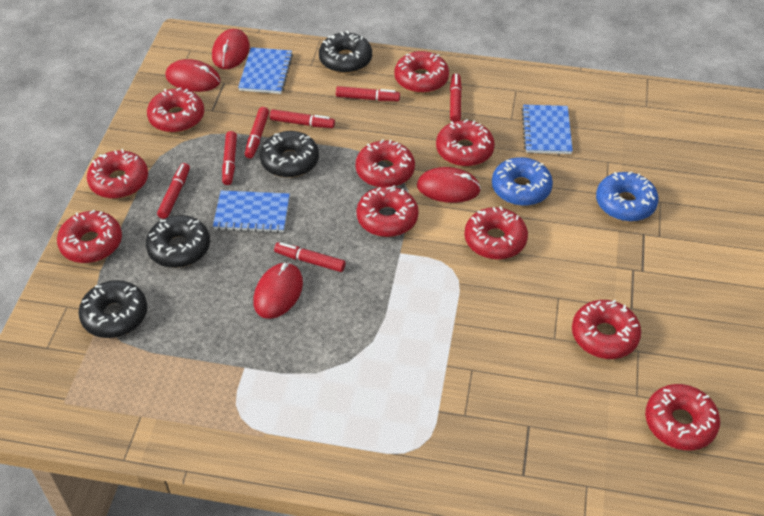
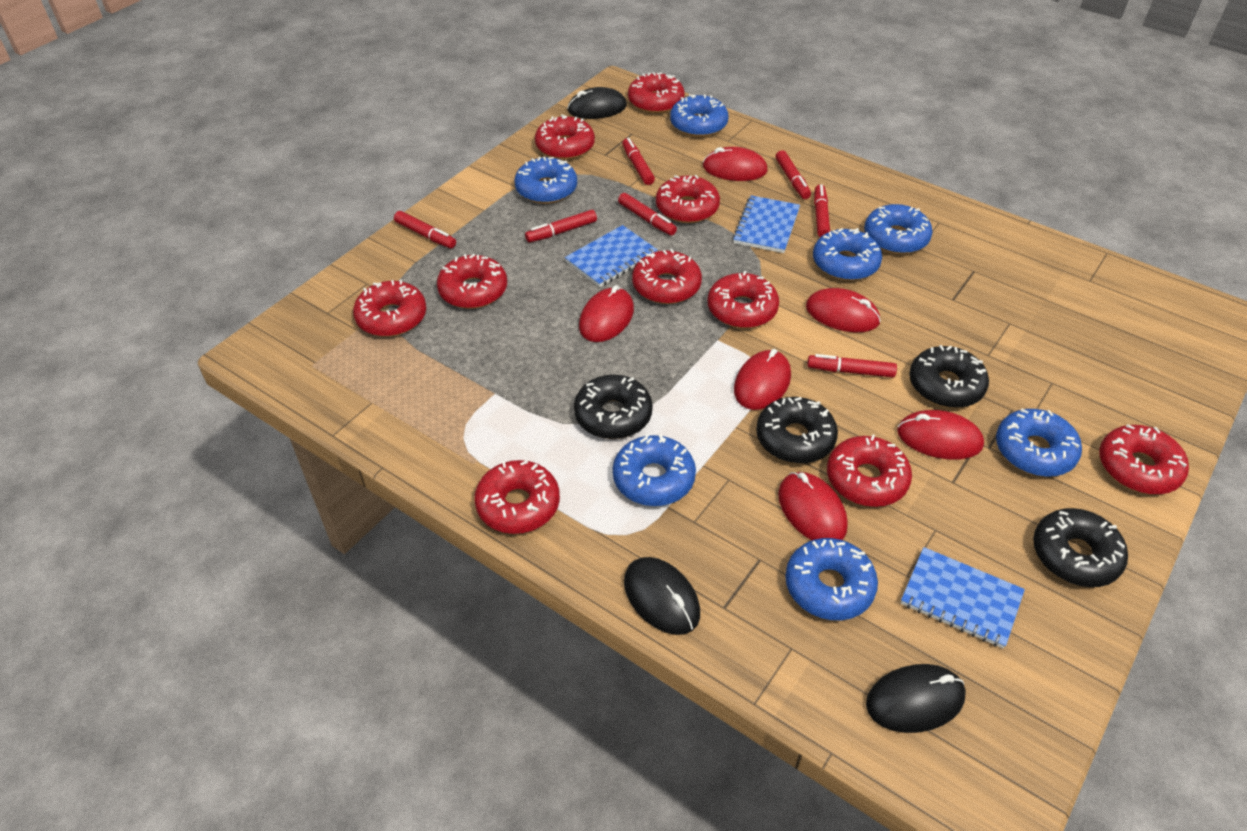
black mouse: 0 -> 3
blue donut: 2 -> 7
red mouse: 4 -> 6

